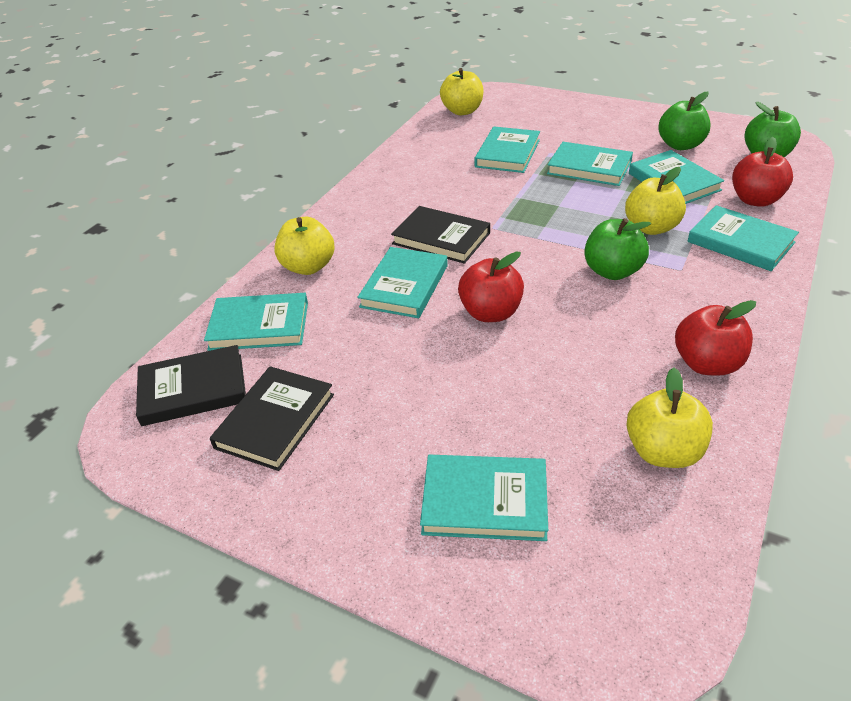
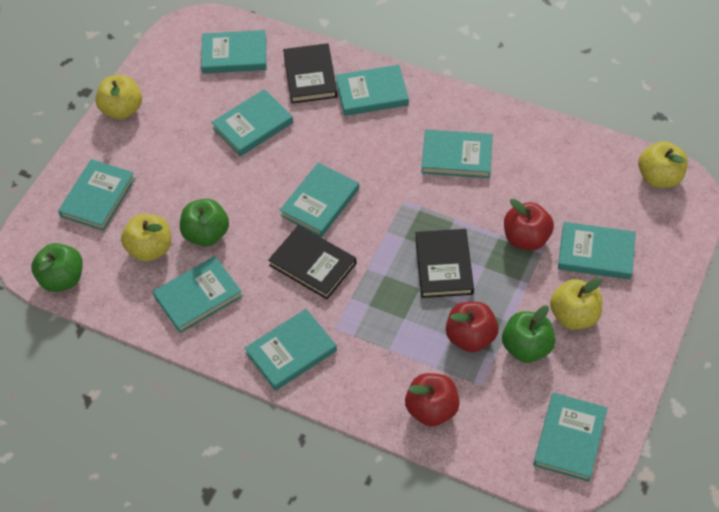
turquoise book: 7 -> 10

